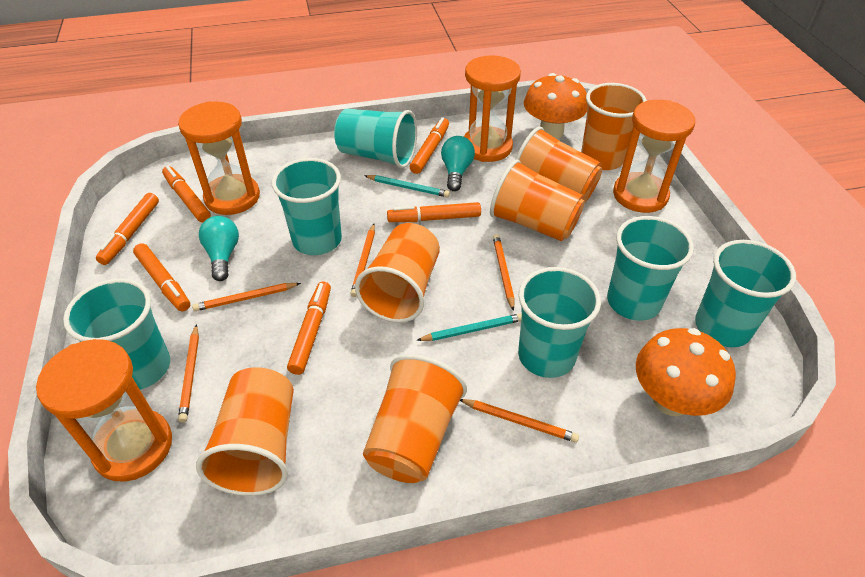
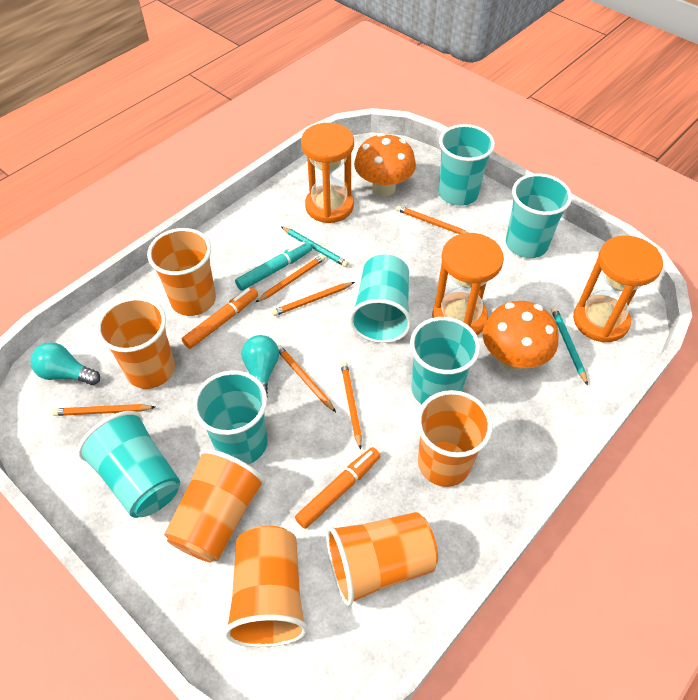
orange hourglass: 4 -> 3
orange marker: 6 -> 2
orange pencil: 5 -> 6
turquoise marker: 0 -> 1

